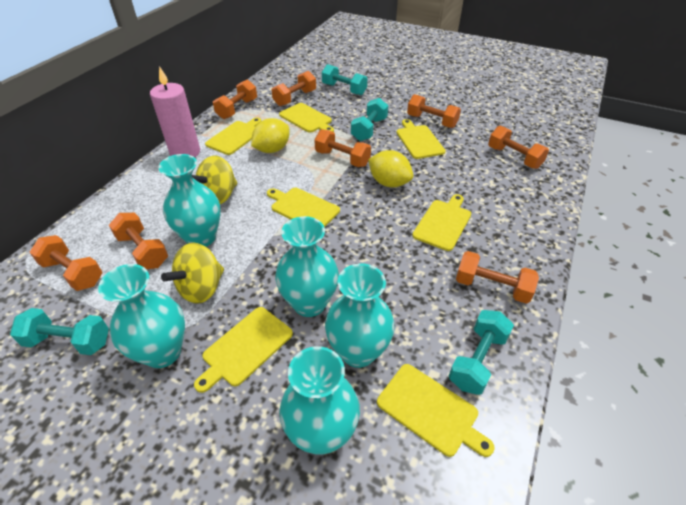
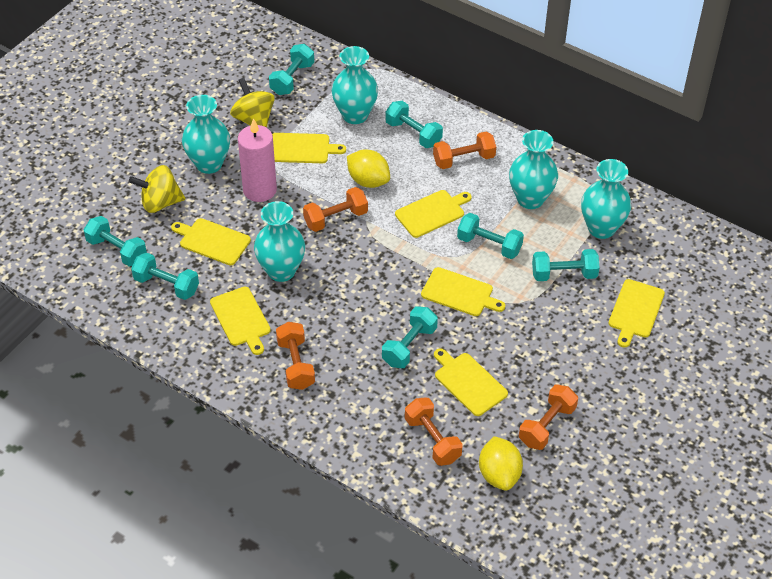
orange dumbbell: 8 -> 5
turquoise dumbbell: 4 -> 7

